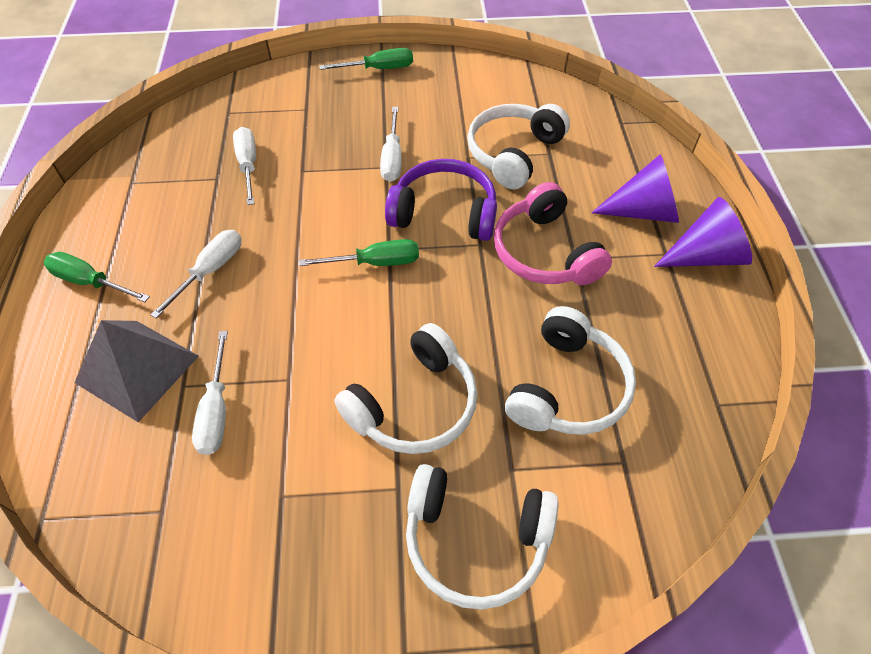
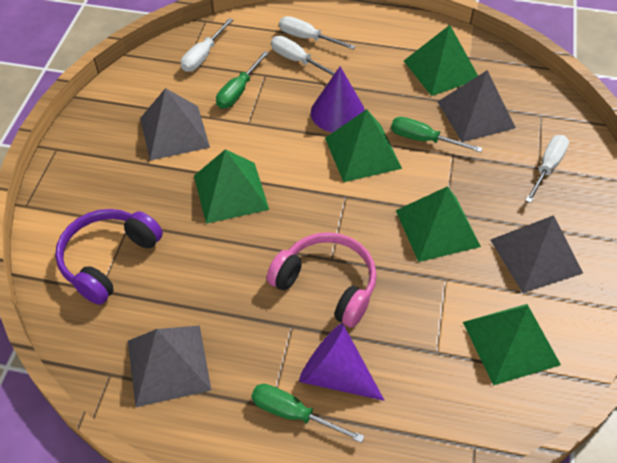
green pyramid: 0 -> 5
grey pyramid: 1 -> 4
white headphones: 4 -> 0

